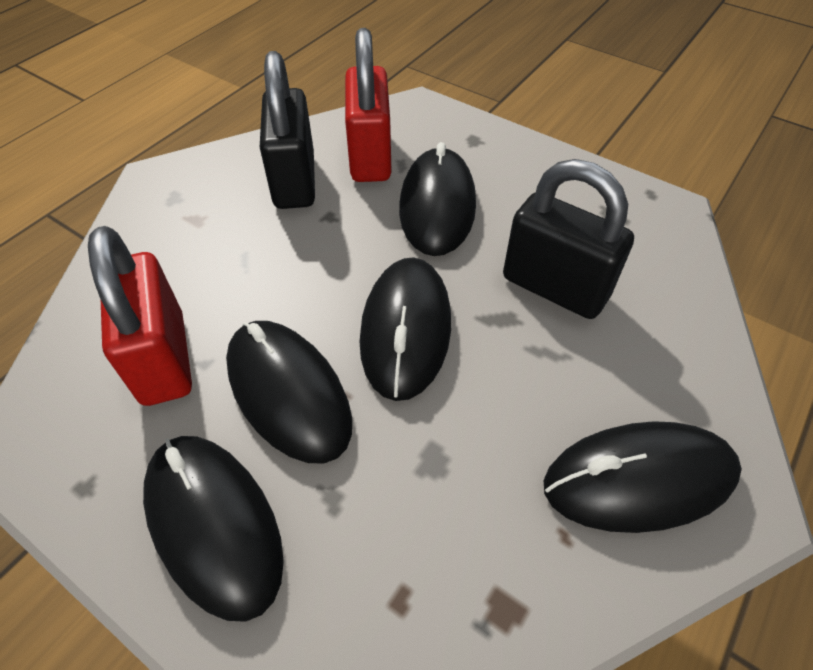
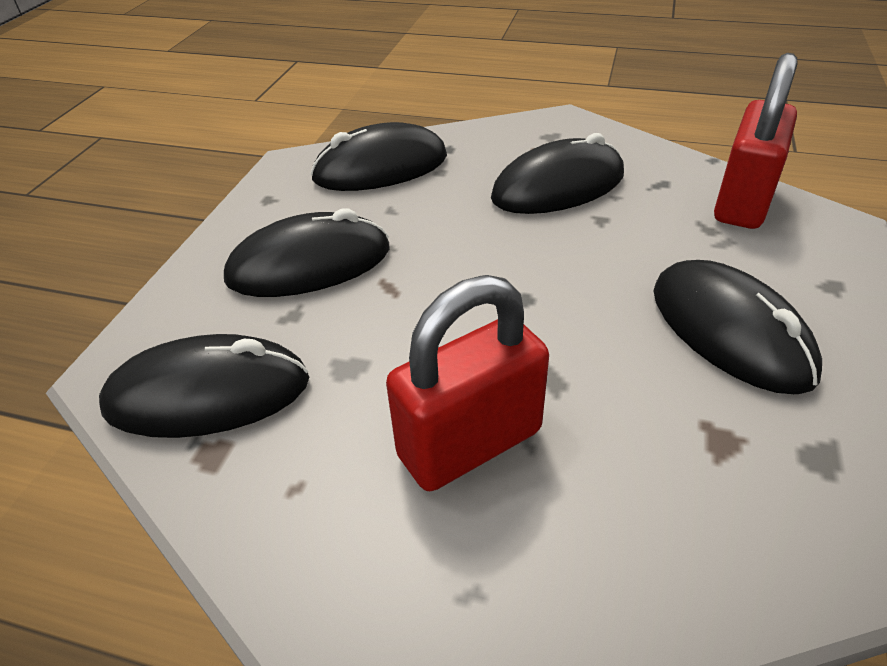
black padlock: 2 -> 0

